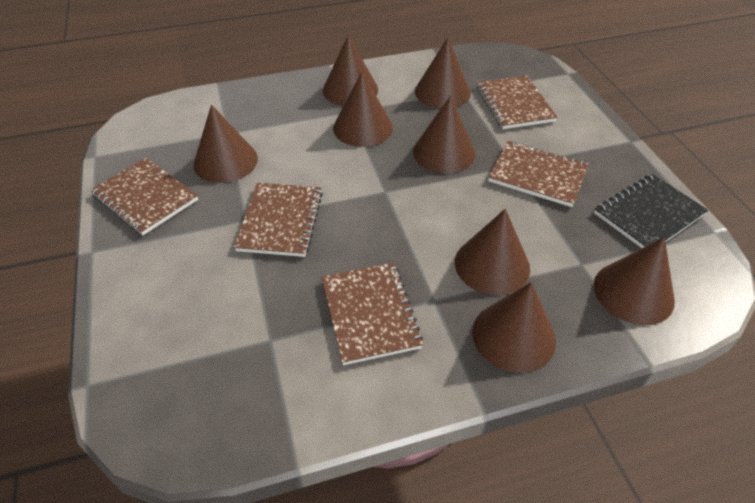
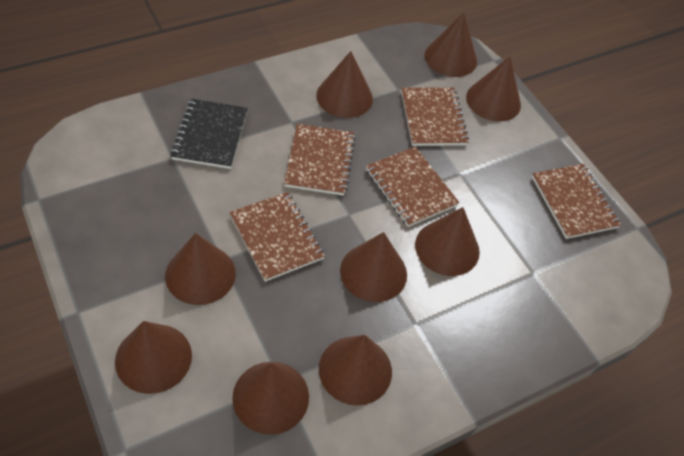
brown cone: 8 -> 9

